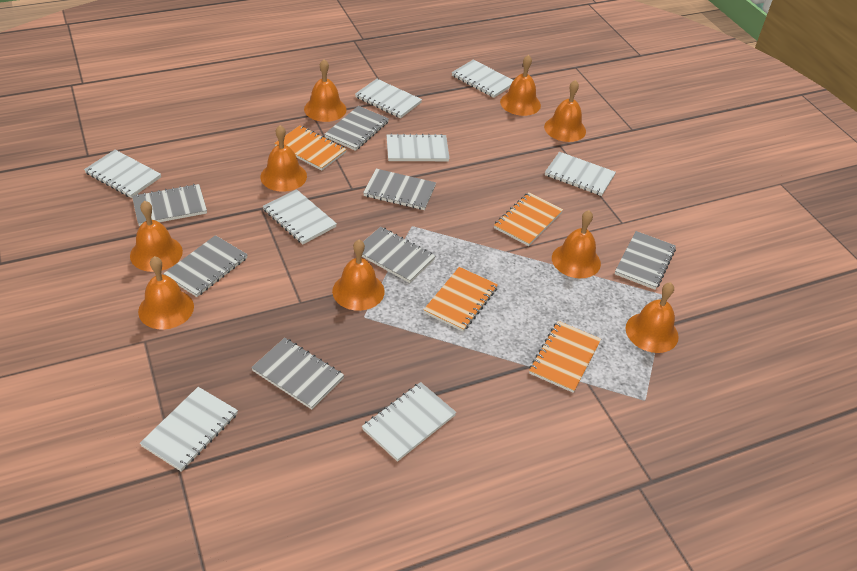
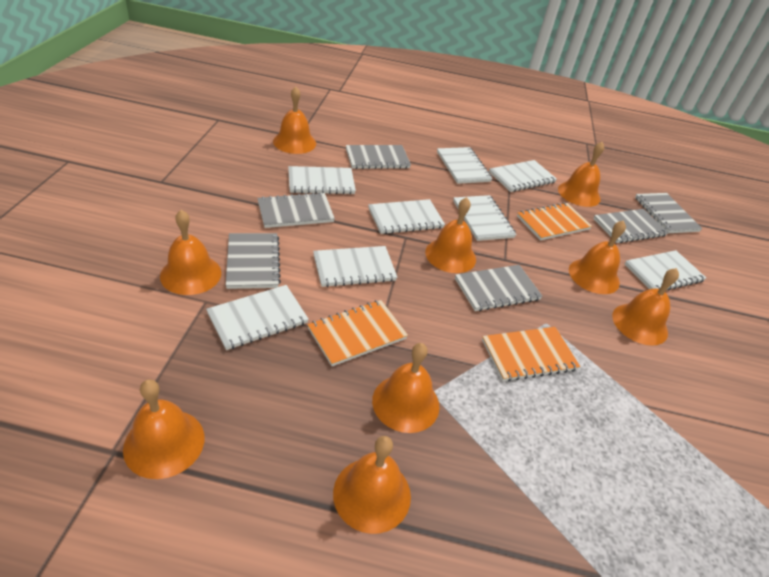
grey notebook: 7 -> 6
orange notebook: 4 -> 3

